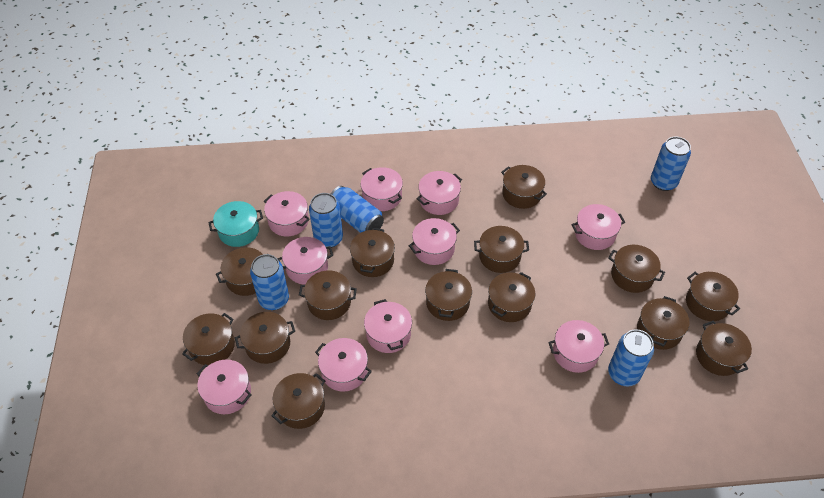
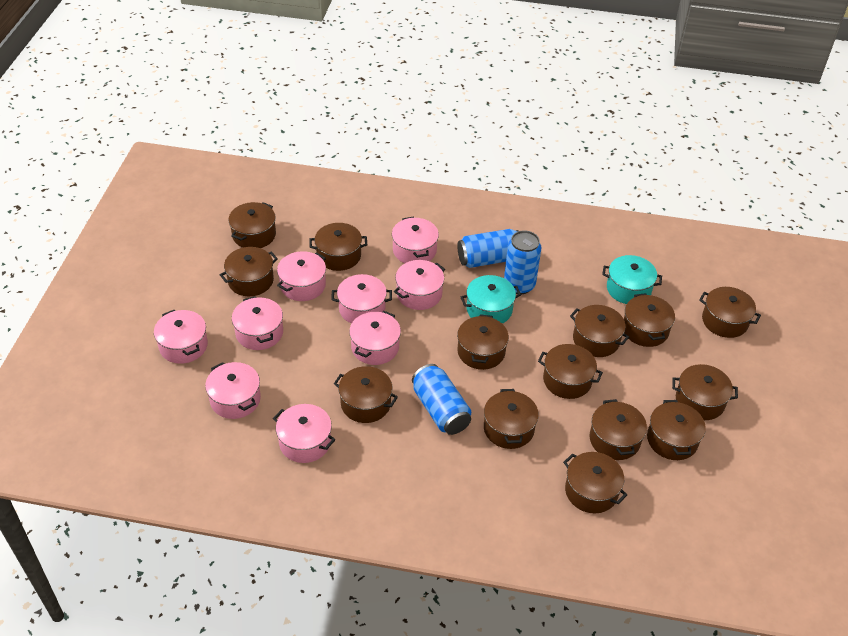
blue can: 5 -> 3
pink pot: 10 -> 9
turquoise pot: 1 -> 2

